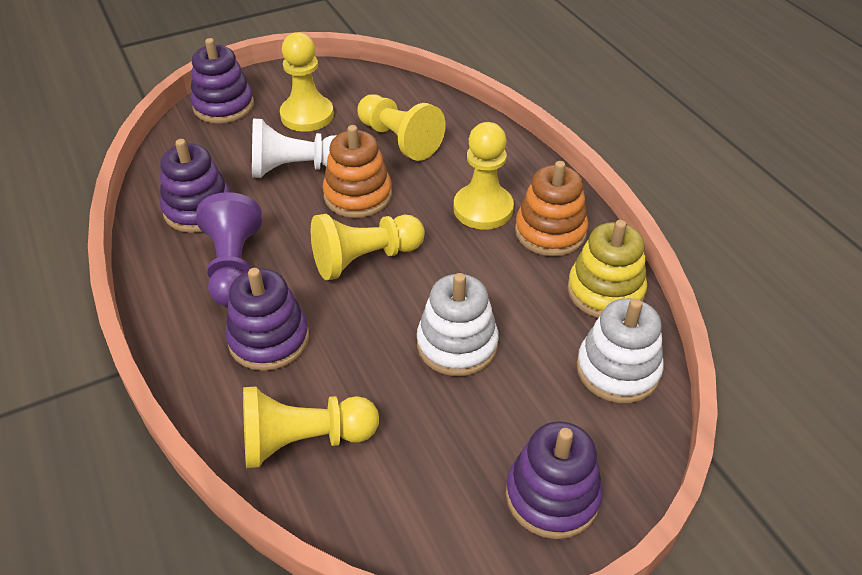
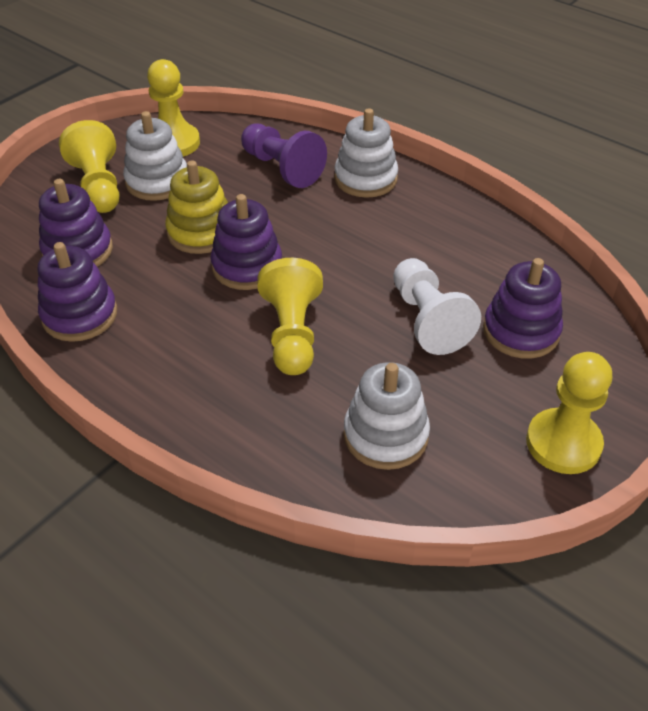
orange stacking toy: 2 -> 0
white stacking toy: 2 -> 3
yellow pawn: 5 -> 4

